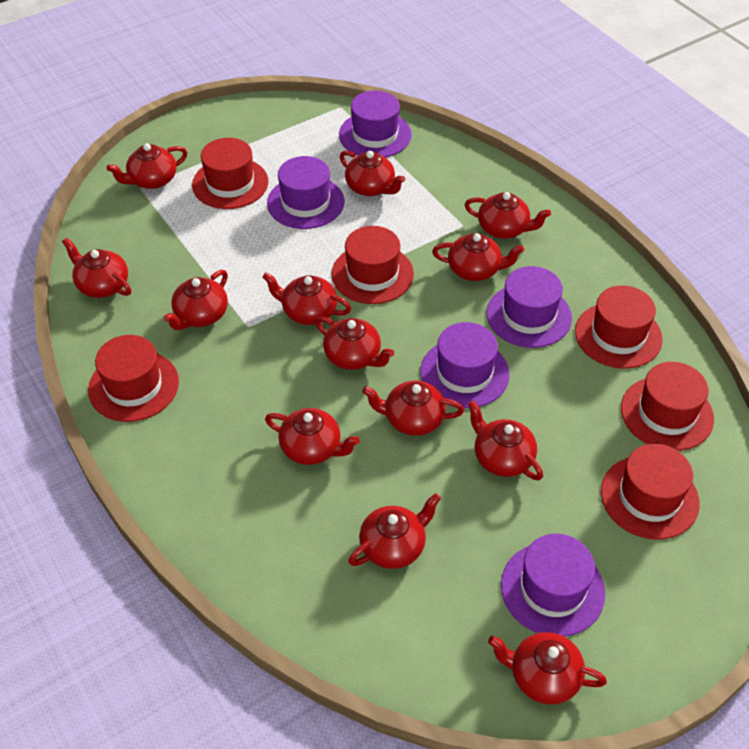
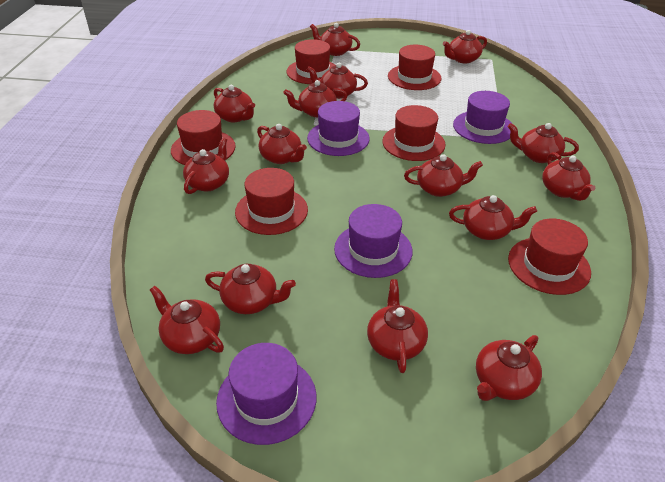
purple hat: 5 -> 4
red teapot: 13 -> 15

